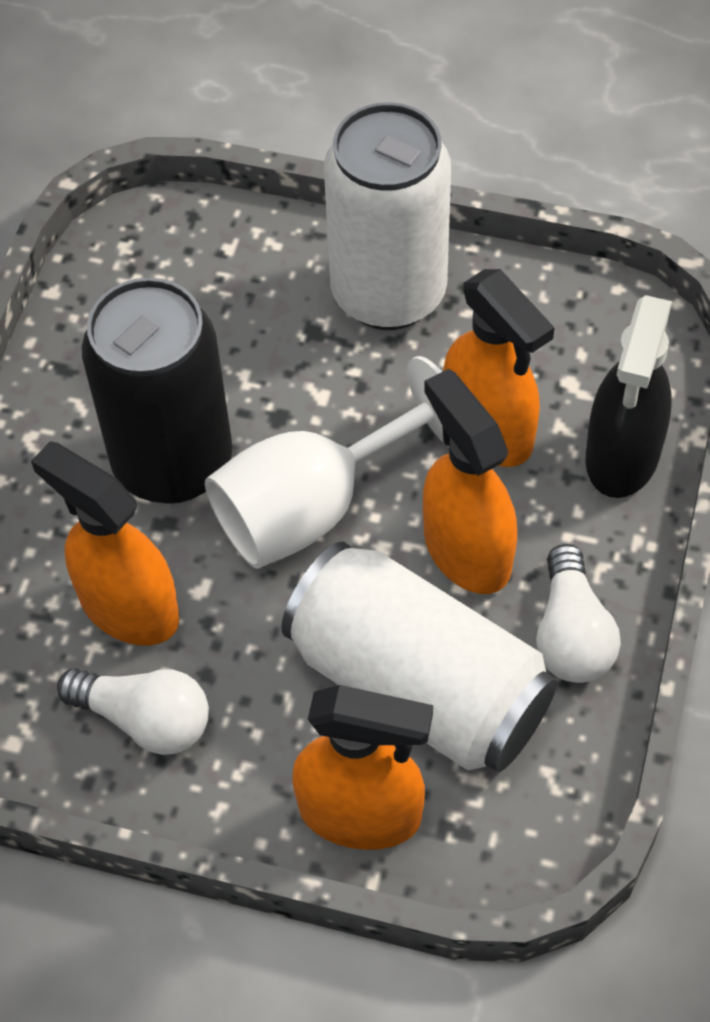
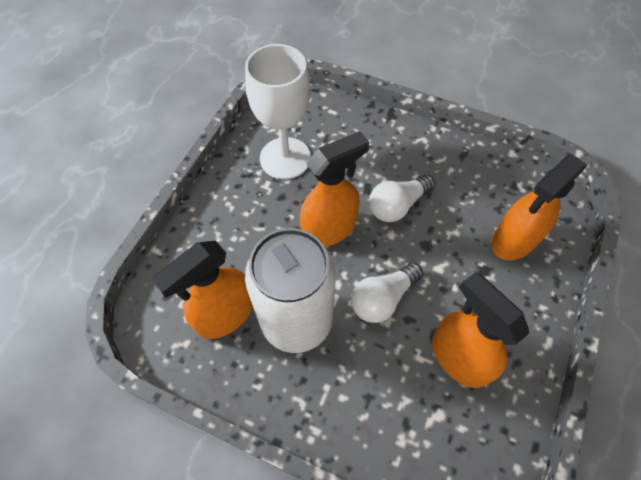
black can: 1 -> 0
black spray bottle: 1 -> 0
white can: 2 -> 1

